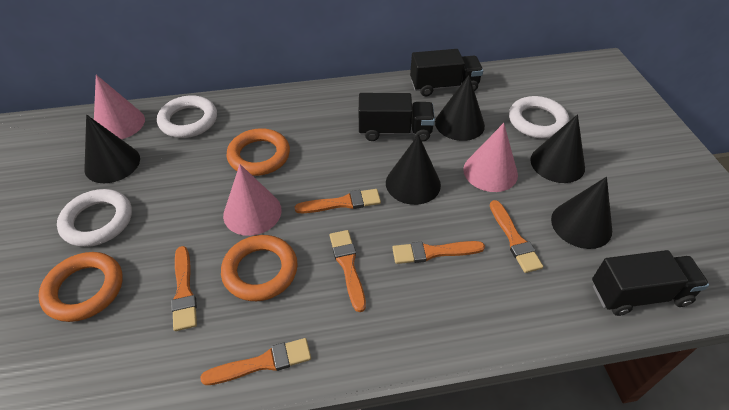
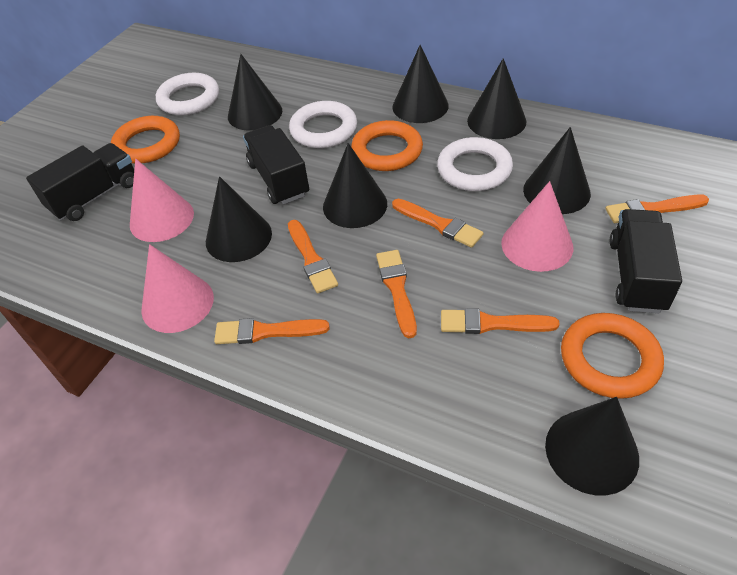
black cone: 5 -> 7

